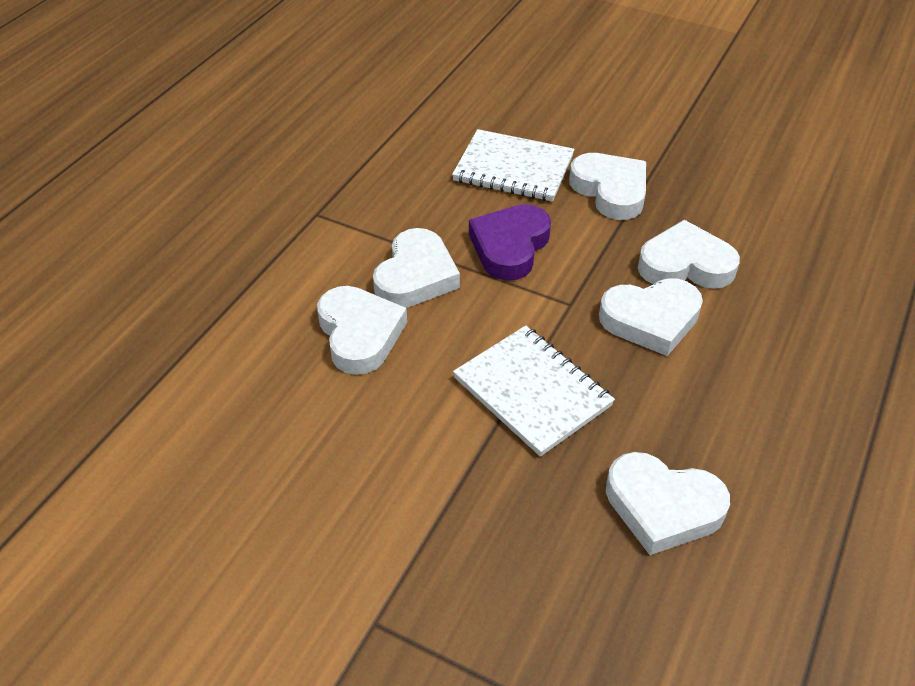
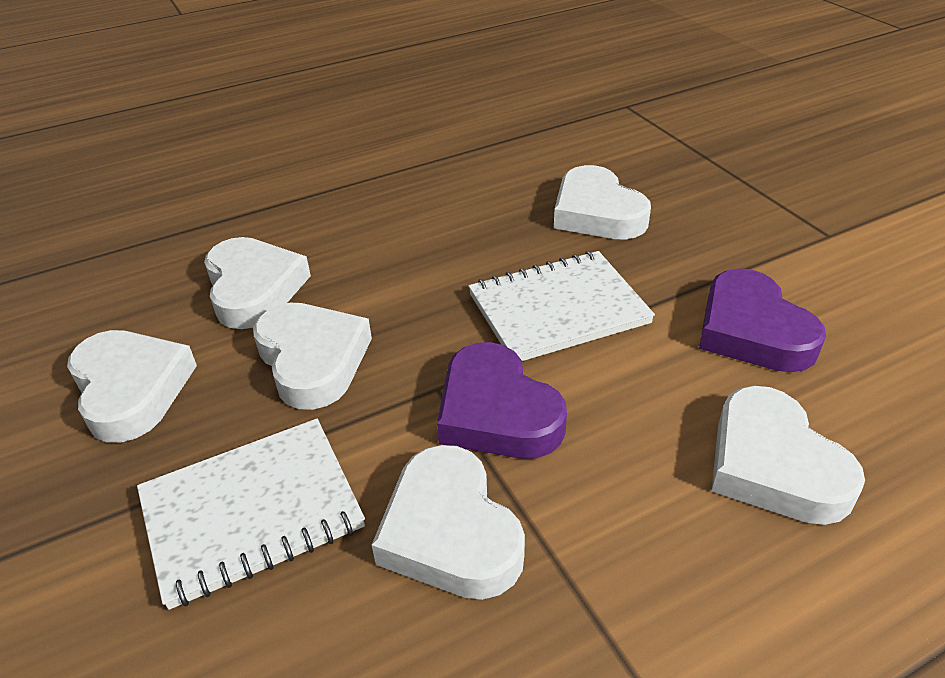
purple heart: 1 -> 2

